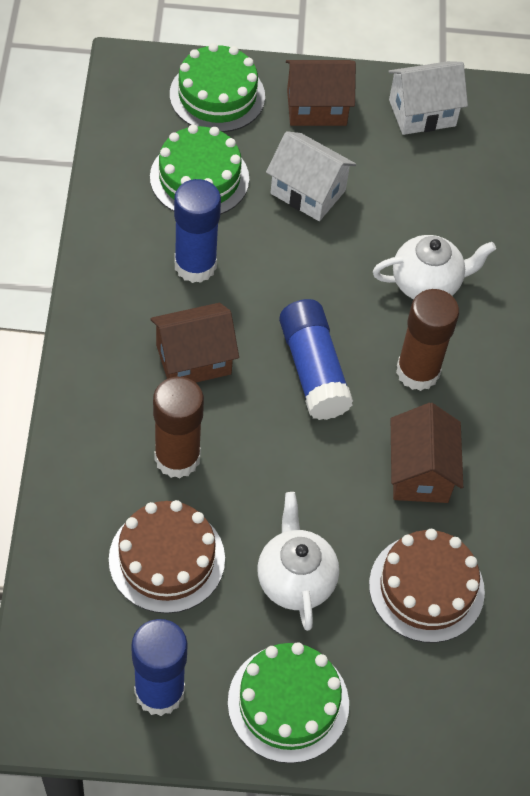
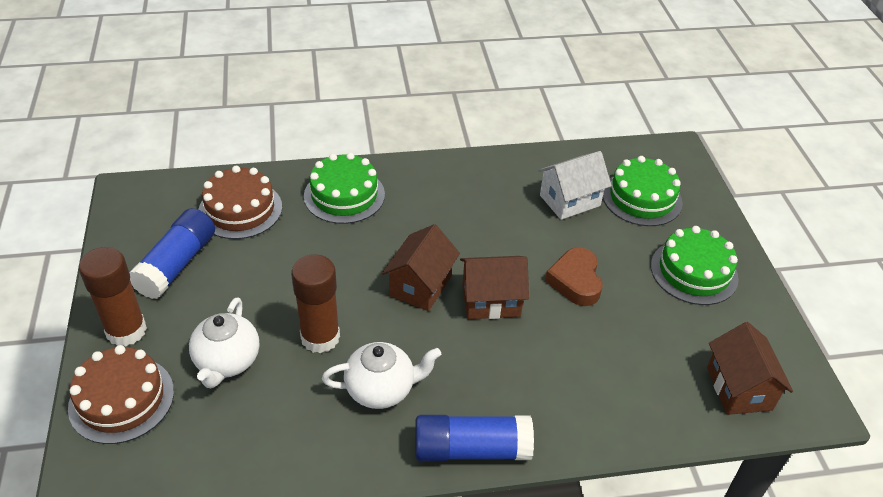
blue glue stick: 3 -> 2
brown heart: 0 -> 1
white house: 2 -> 1

